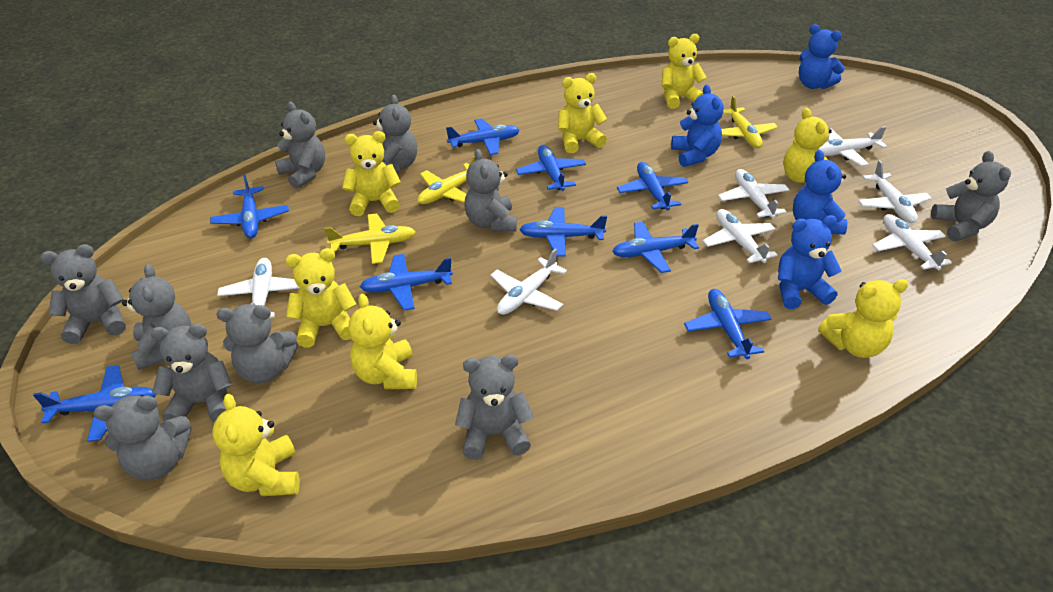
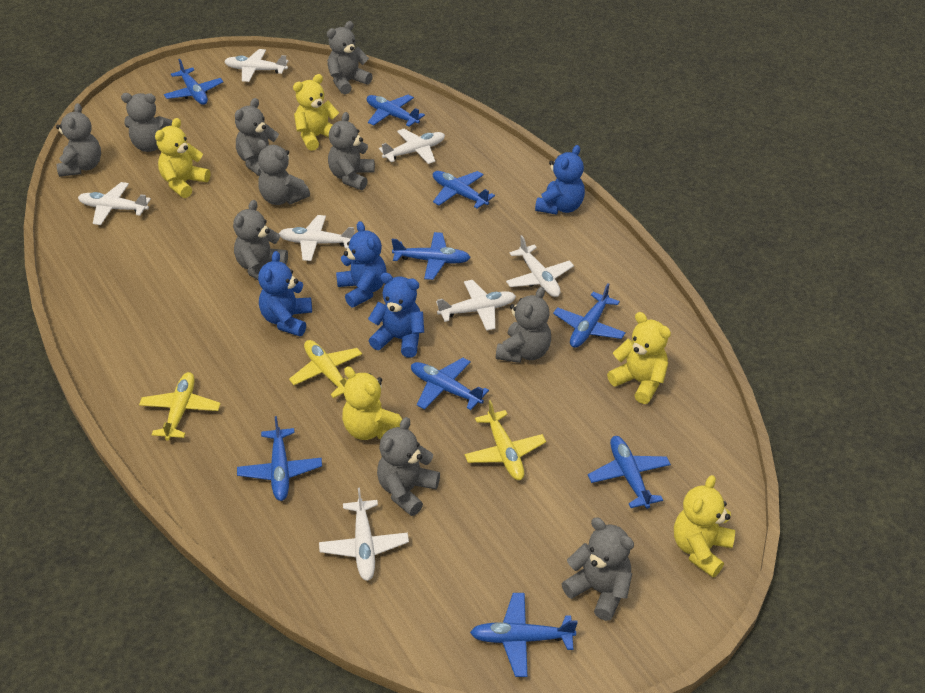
yellow teddy bear: 8 -> 5

